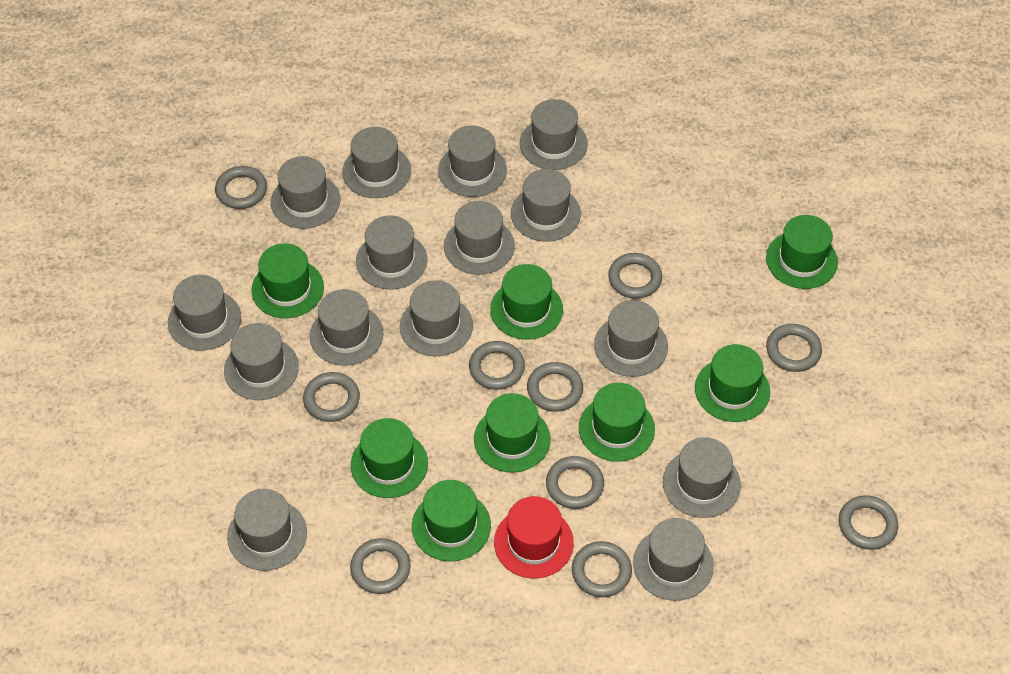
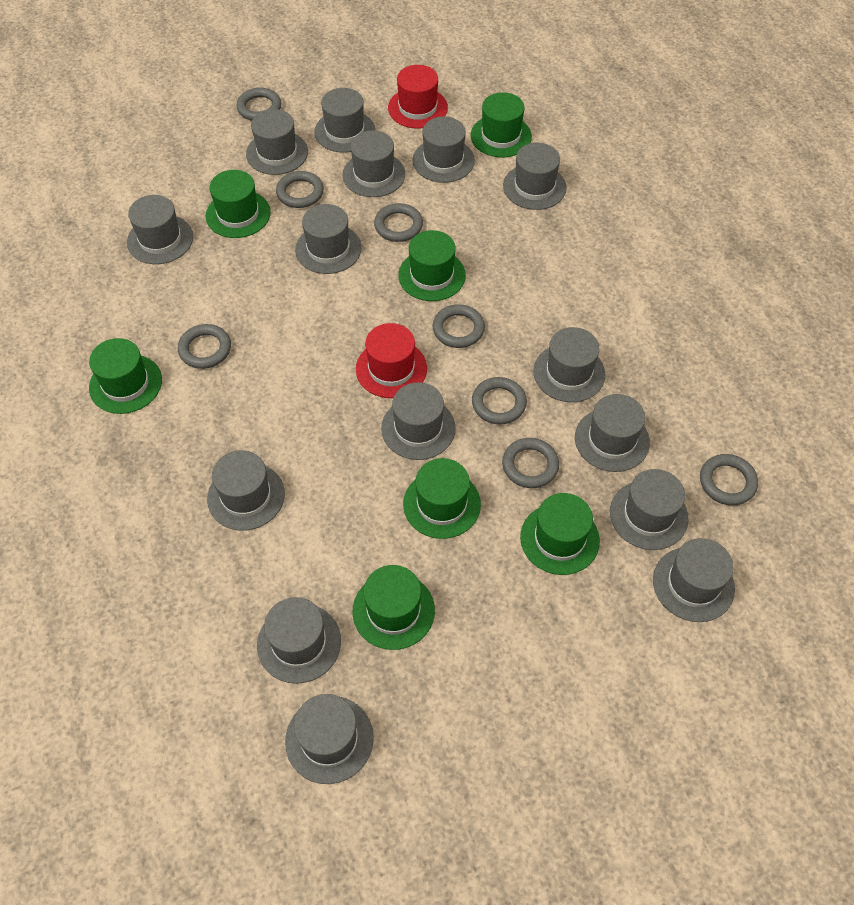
green hat: 8 -> 7
grey ring: 10 -> 8
red hat: 1 -> 2

